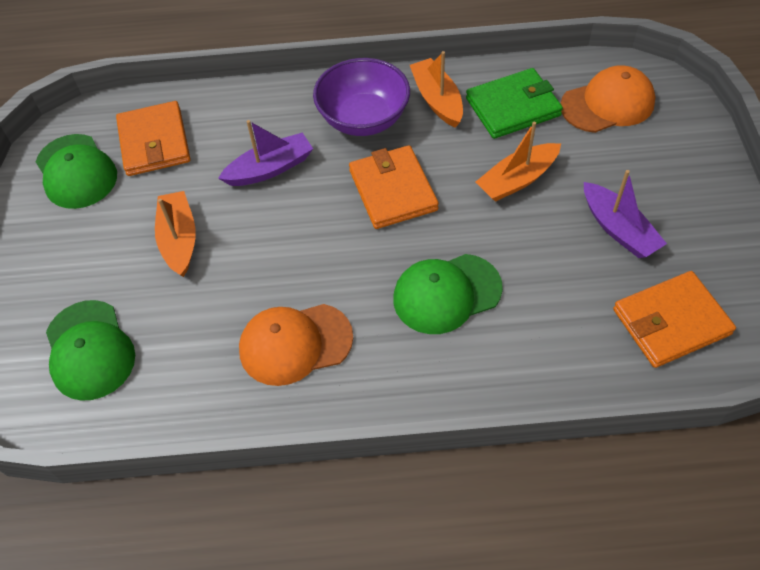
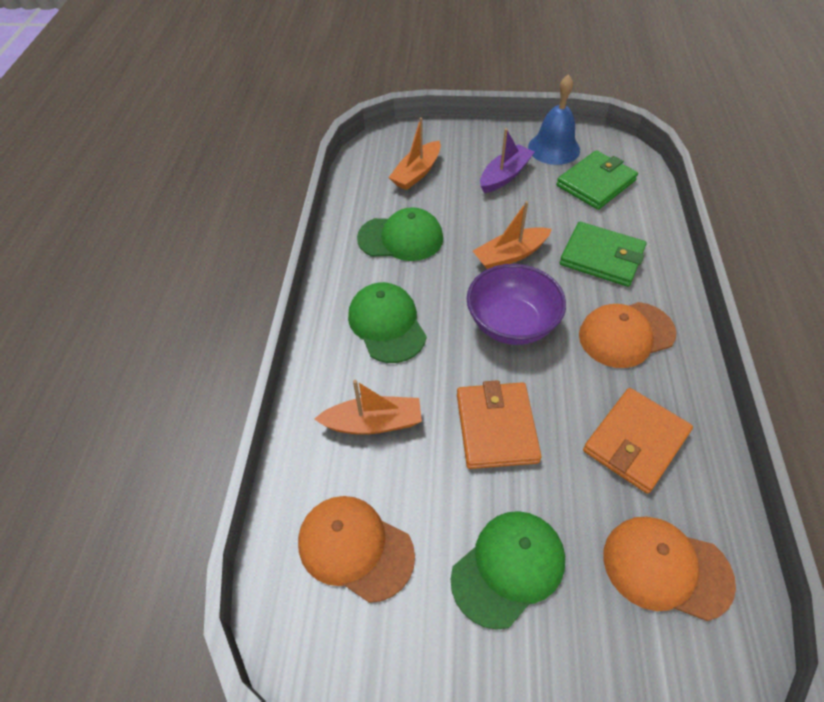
blue bell: 0 -> 1
green wallet: 1 -> 2
orange cap: 2 -> 3
orange wallet: 3 -> 2
purple boat: 2 -> 1

